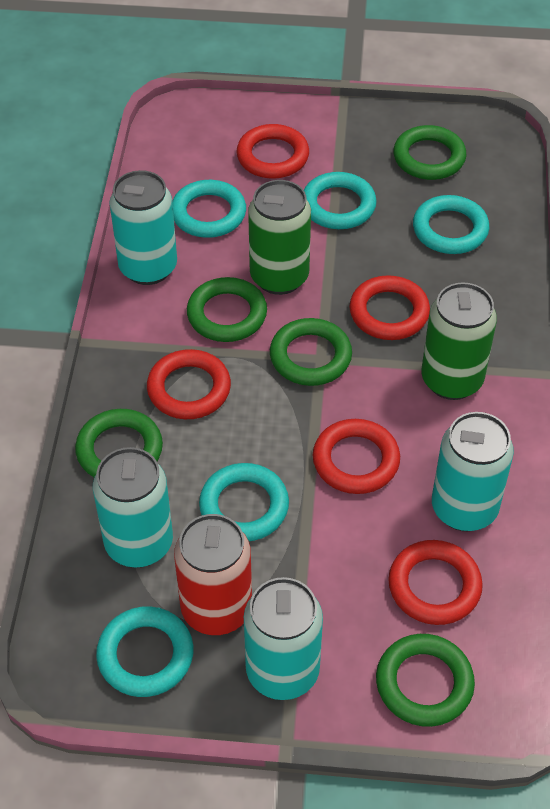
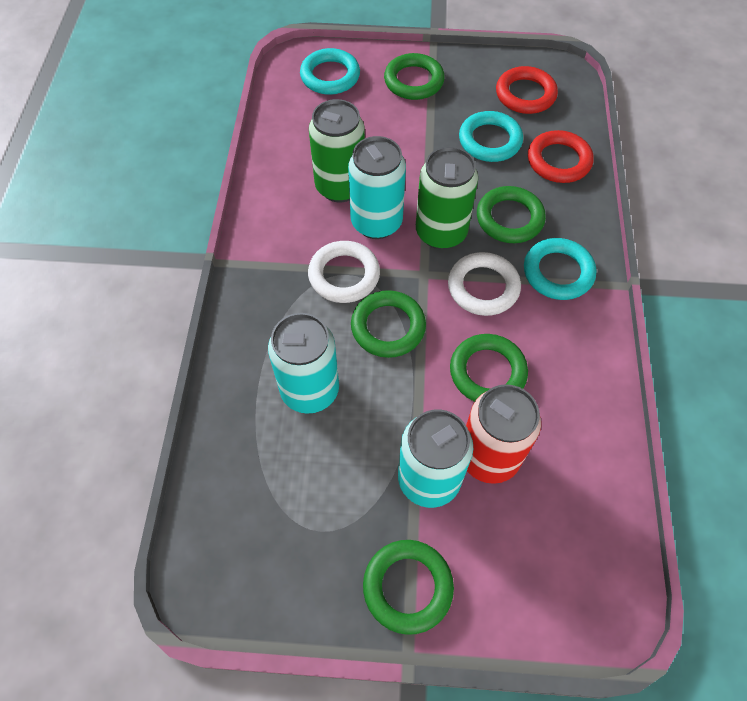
red ring: 5 -> 2
turquoise can: 4 -> 3
turquoise ring: 5 -> 3
white ring: 0 -> 2

